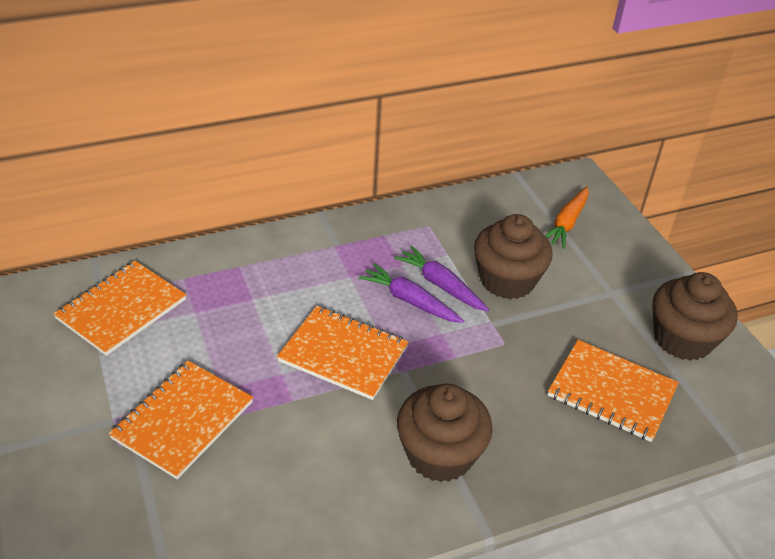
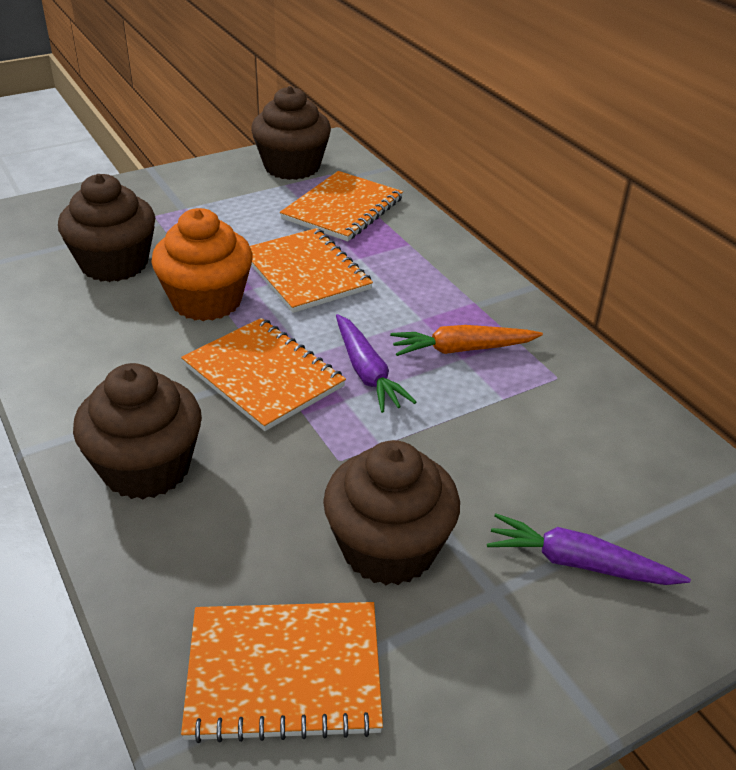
brown cupcake: 3 -> 4
orange cupcake: 0 -> 1

